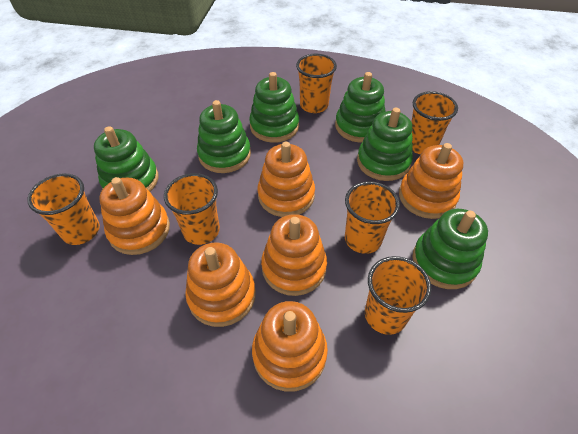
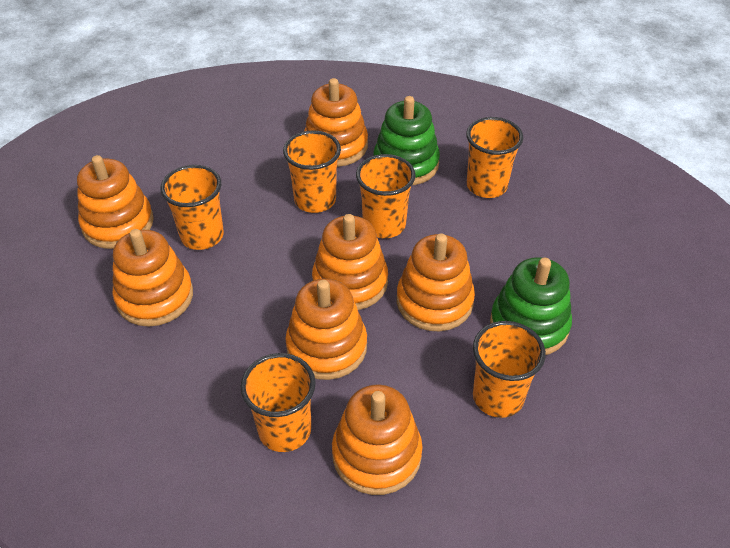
green stacking toy: 6 -> 2
orange stacking toy: 6 -> 7

